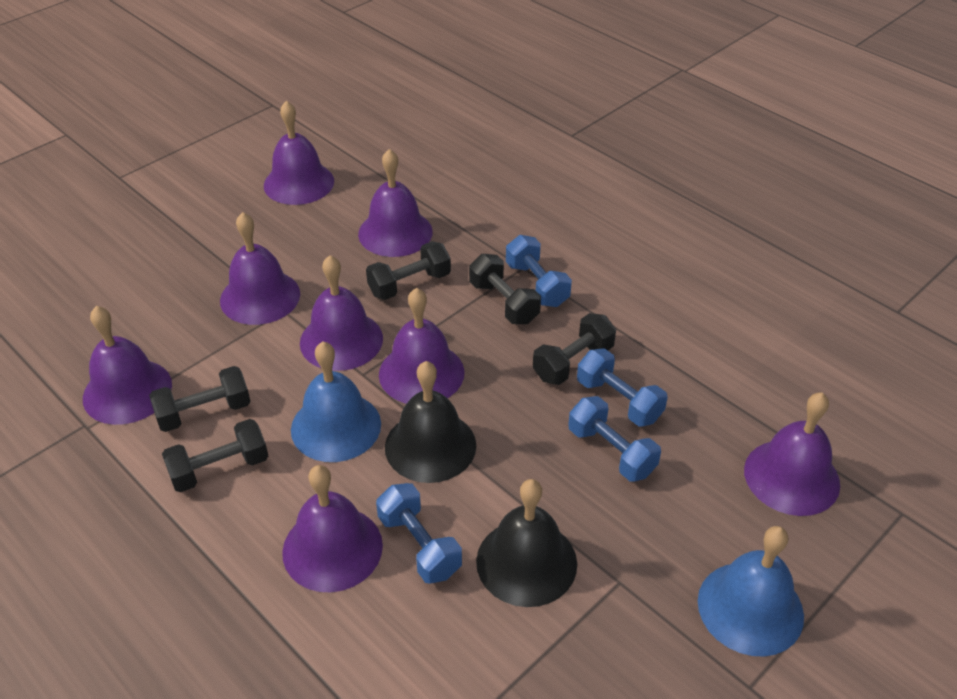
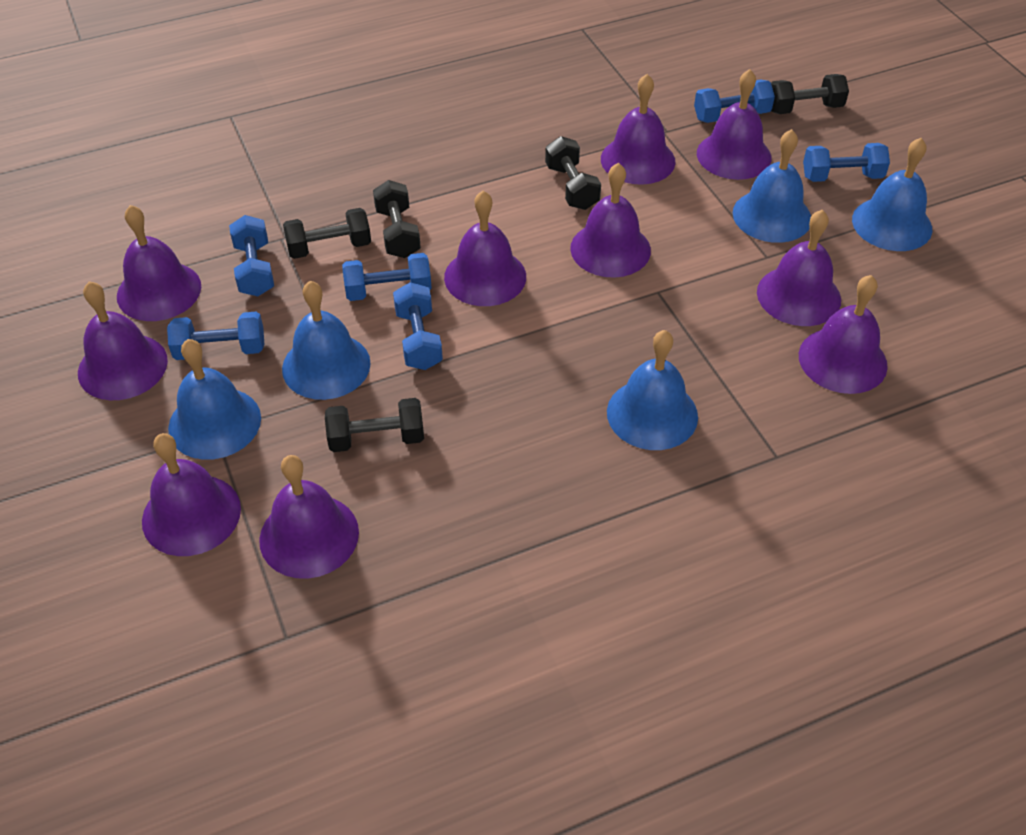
black bell: 2 -> 0
blue bell: 2 -> 5
blue dumbbell: 4 -> 6
purple bell: 8 -> 10

